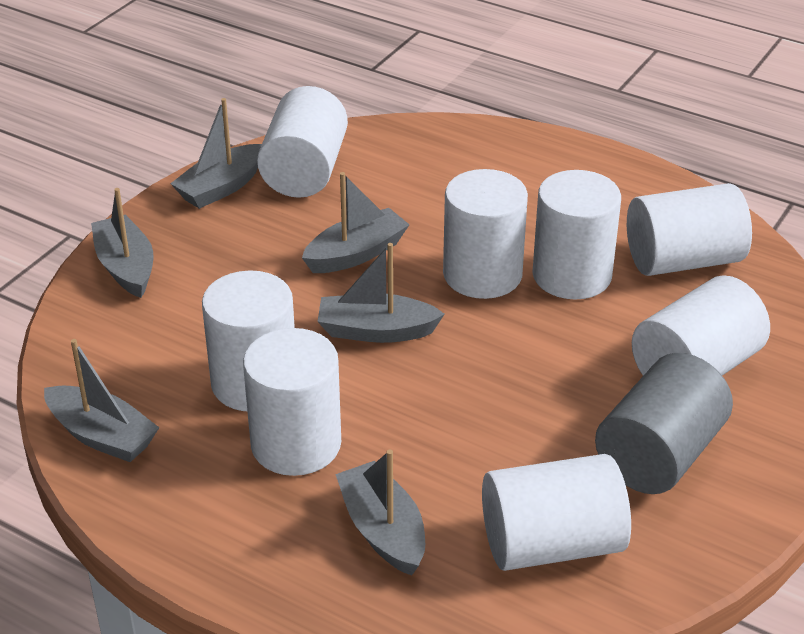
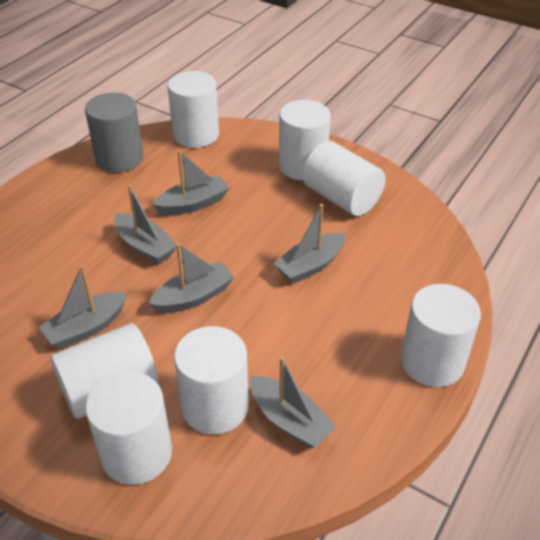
white cylinder: 8 -> 7

